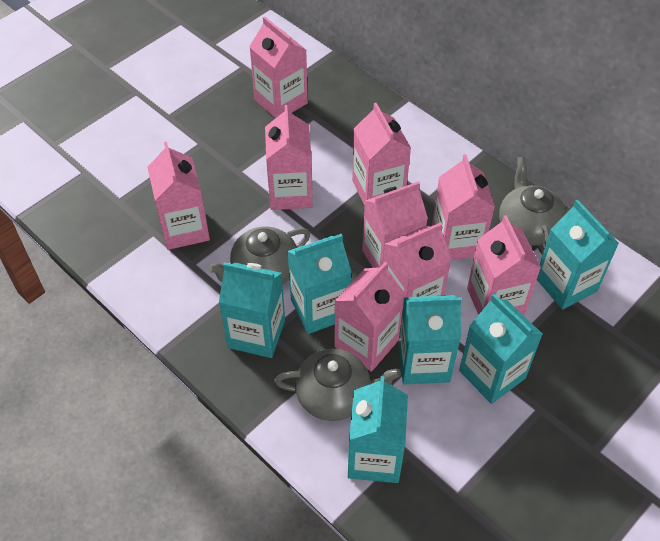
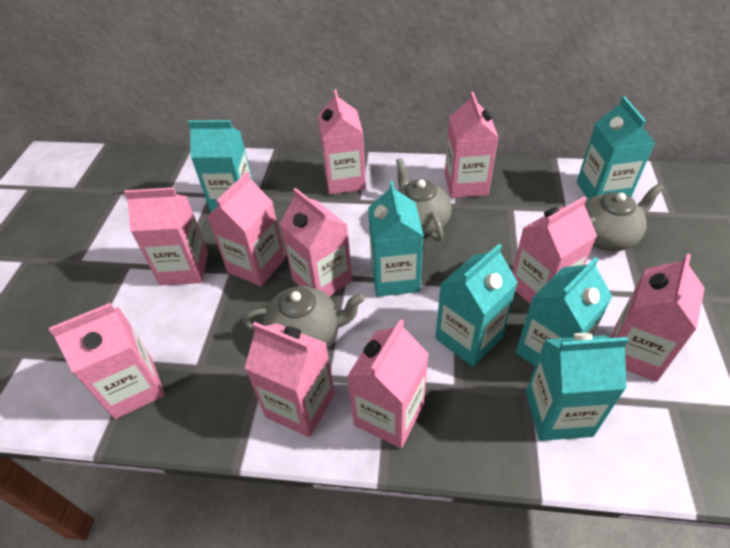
pink carton: 9 -> 10

